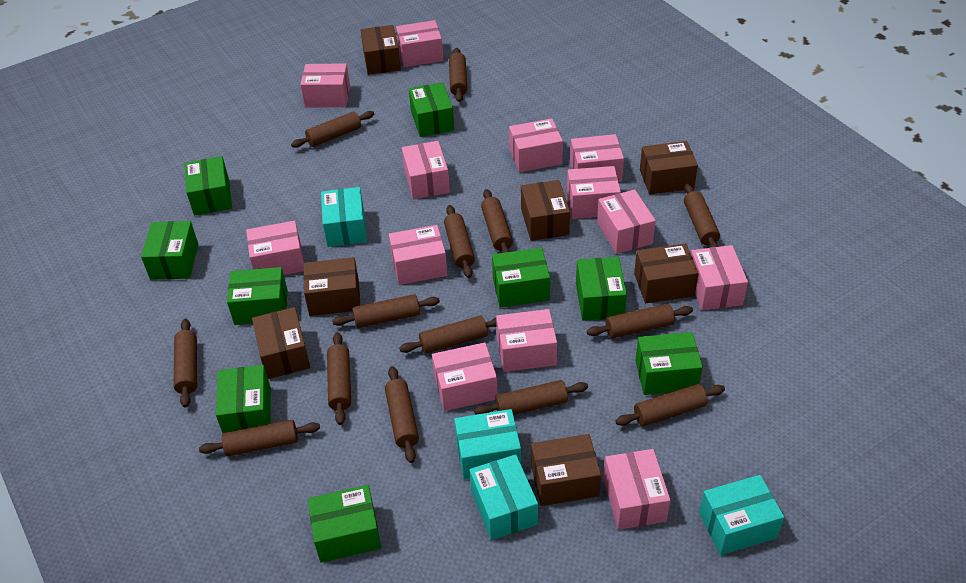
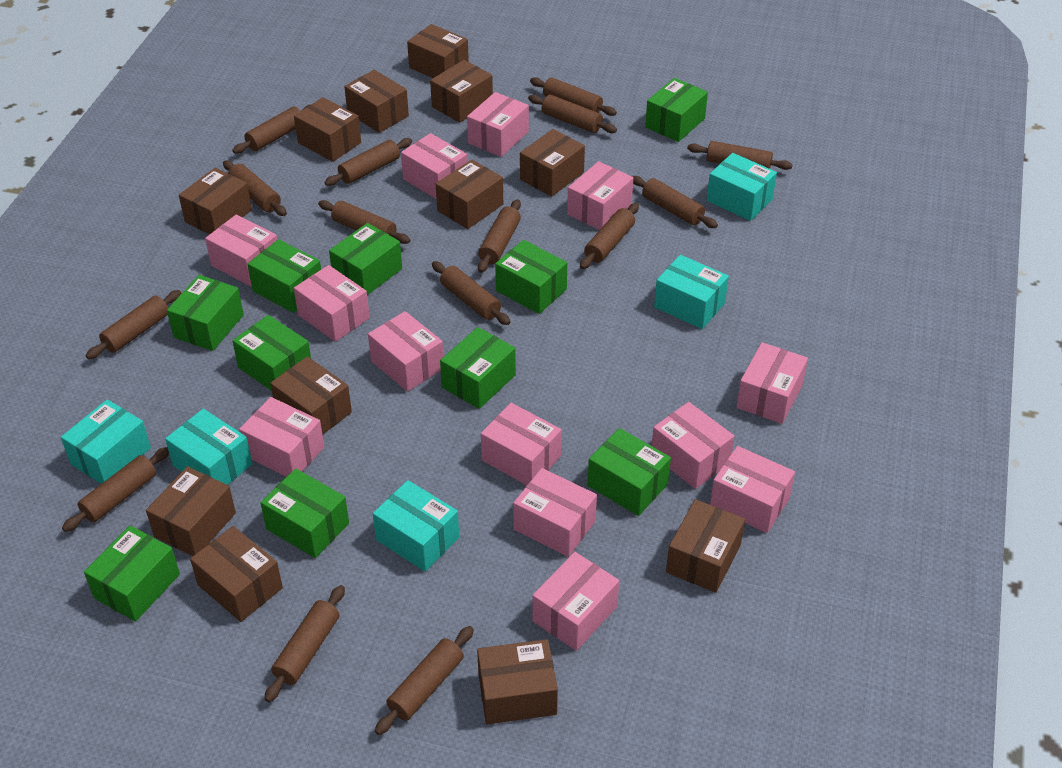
brown box: 7 -> 12
brown rolling pin: 14 -> 15
green box: 9 -> 10
turquoise box: 4 -> 5

